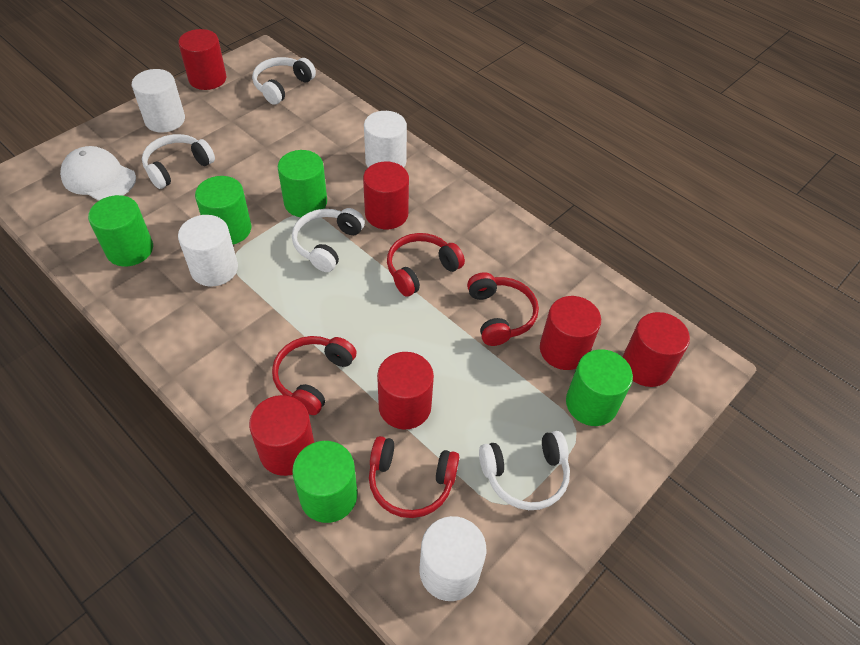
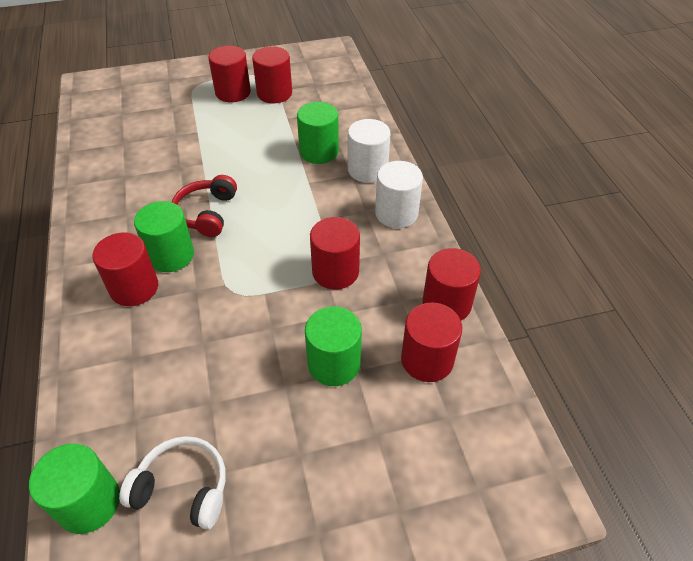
green cylinder: 5 -> 4
red headphones: 4 -> 1
white cap: 1 -> 0
white cylinder: 4 -> 2
white headphones: 4 -> 1

